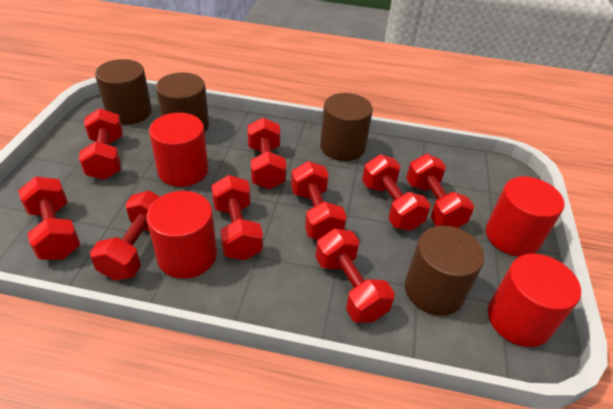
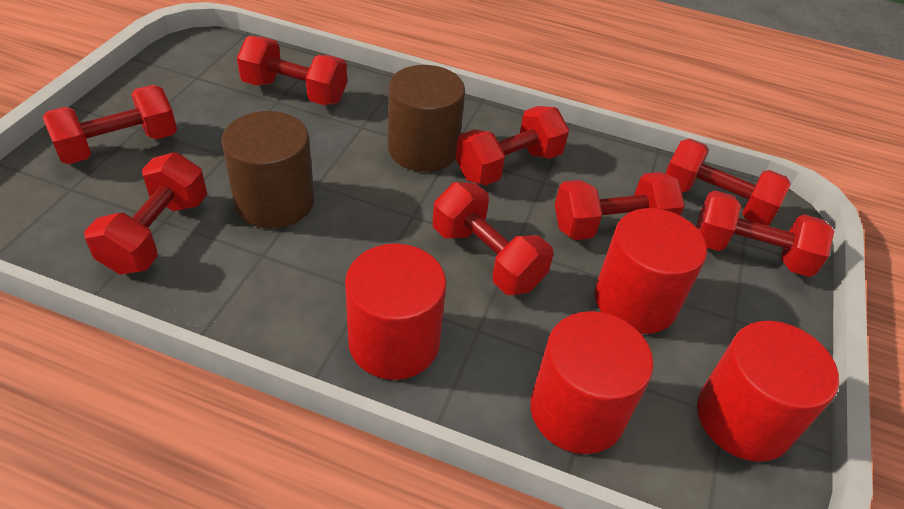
brown cylinder: 4 -> 2
red dumbbell: 9 -> 8

